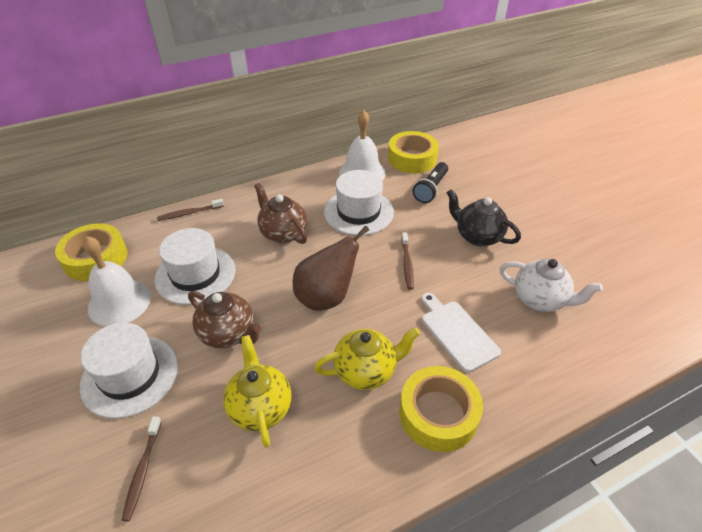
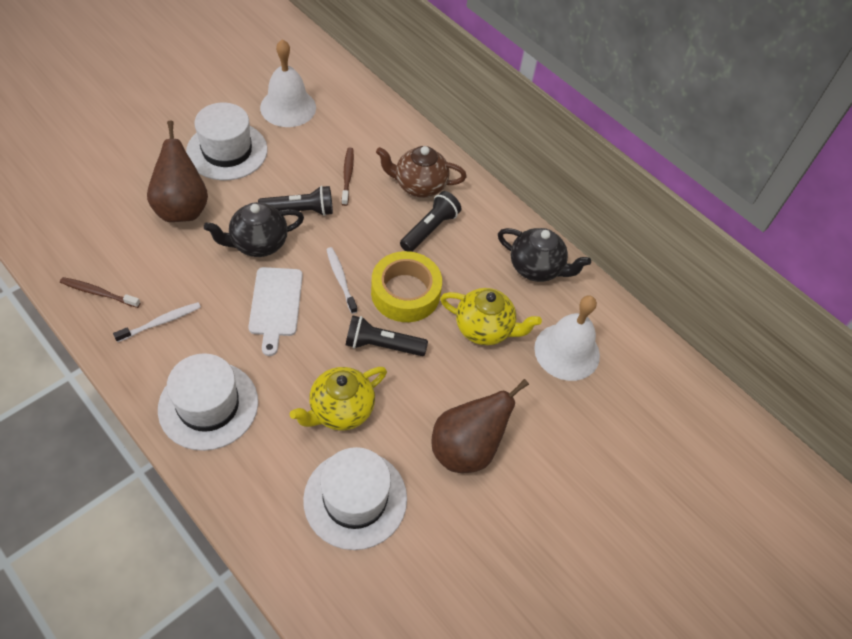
black flashlight: 1 -> 3
black teapot: 1 -> 2
brown pear: 1 -> 2
brown teapot: 2 -> 1
brown toothbrush: 3 -> 2
white teapot: 1 -> 0
white toothbrush: 0 -> 2
yellow tape: 3 -> 1

